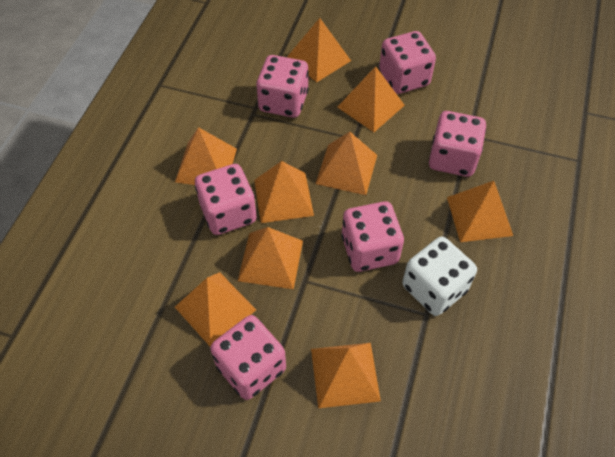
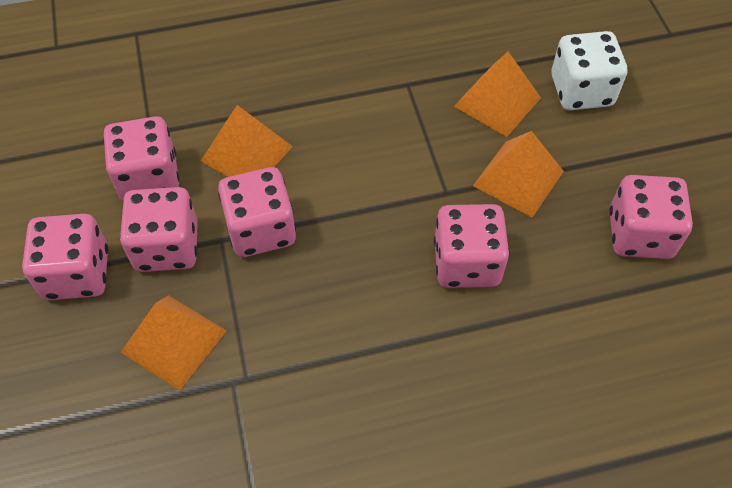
orange pyramid: 9 -> 4

